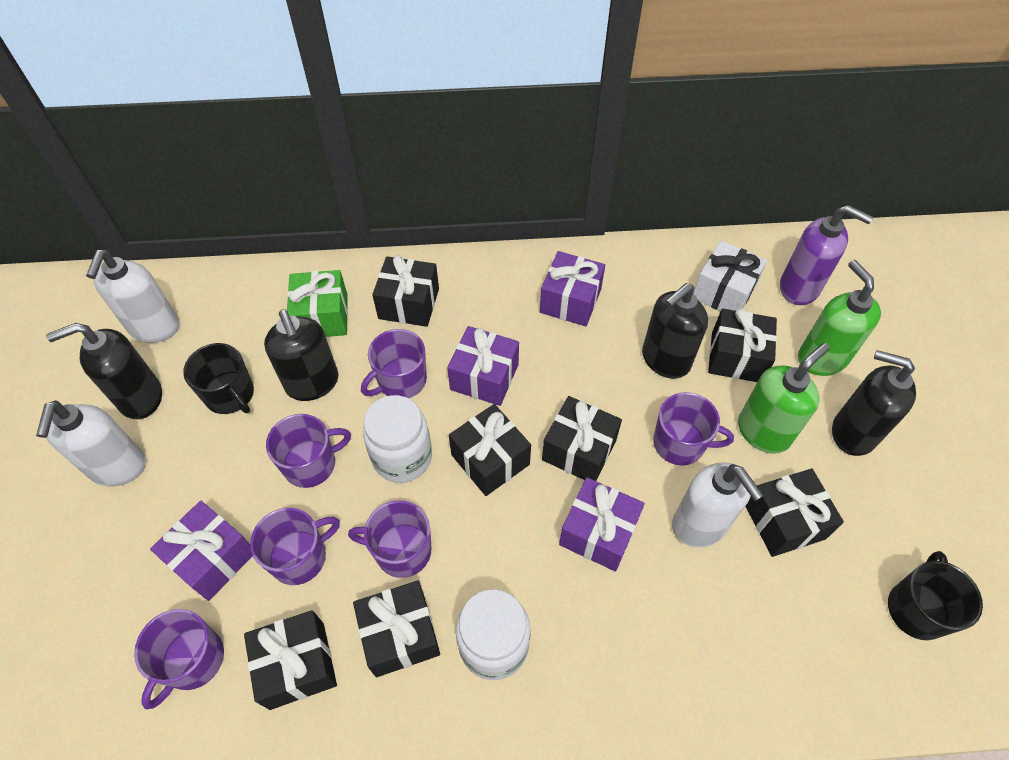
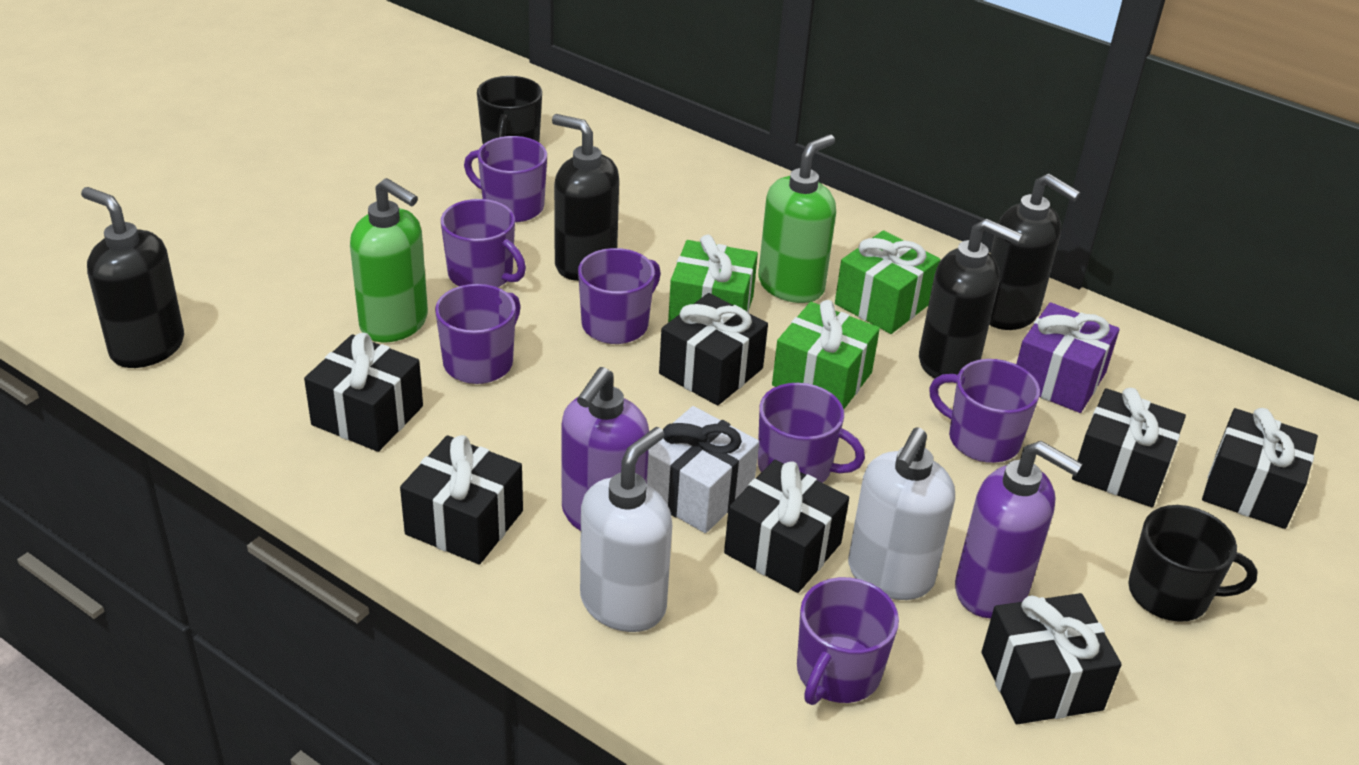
green gift: 1 -> 3
purple gift: 4 -> 1
purple mug: 6 -> 7
purple soap dispenser: 1 -> 2
white jar: 2 -> 0
white soap dispenser: 3 -> 2

